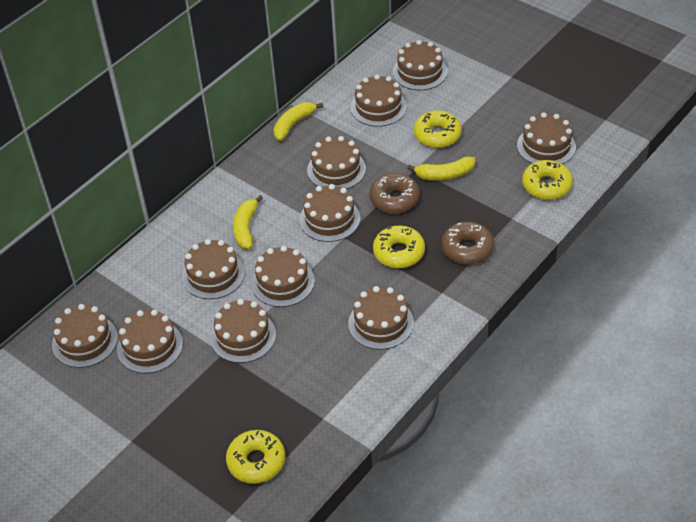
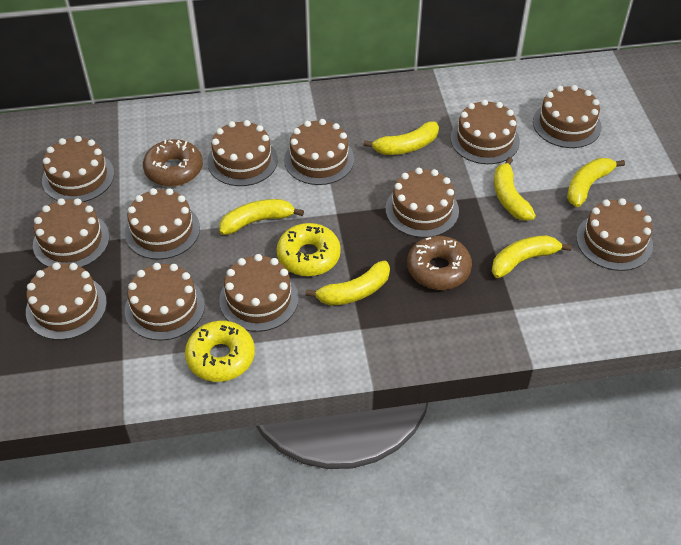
brown cake: 11 -> 12
yellow banana: 3 -> 6
yellow donut: 4 -> 2

